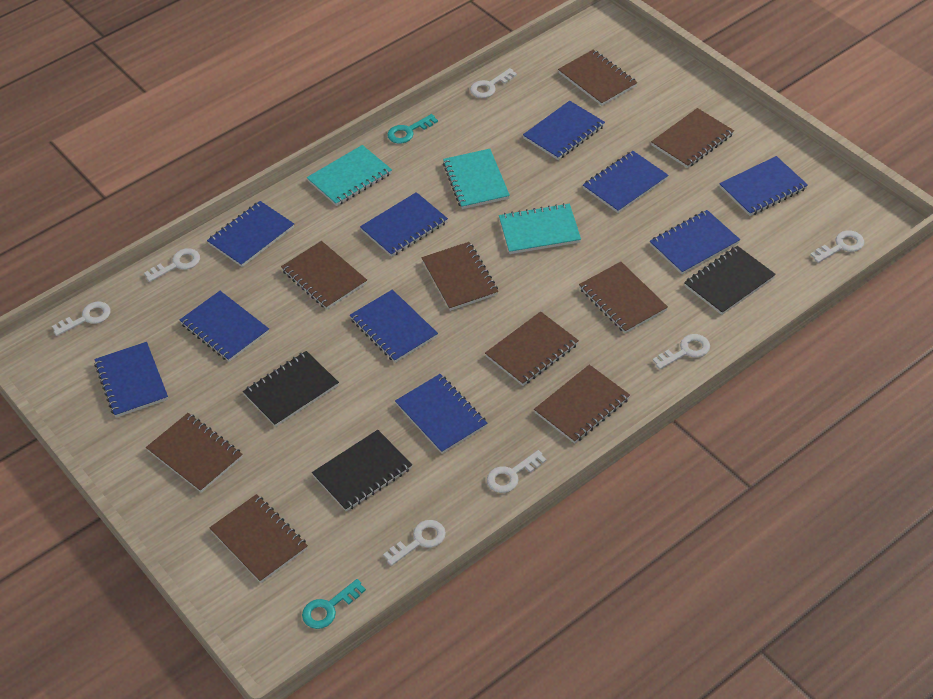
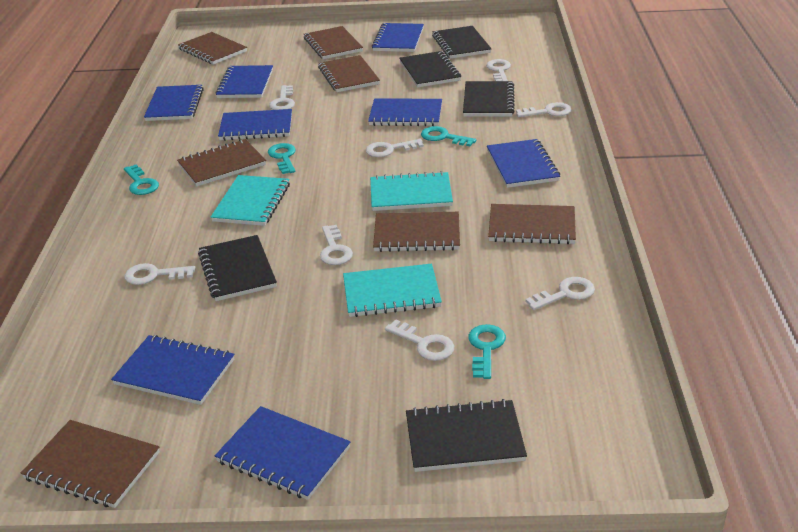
black notebook: 3 -> 5
blue notebook: 10 -> 8
brown notebook: 9 -> 7
turquoise key: 2 -> 4
white key: 7 -> 8

